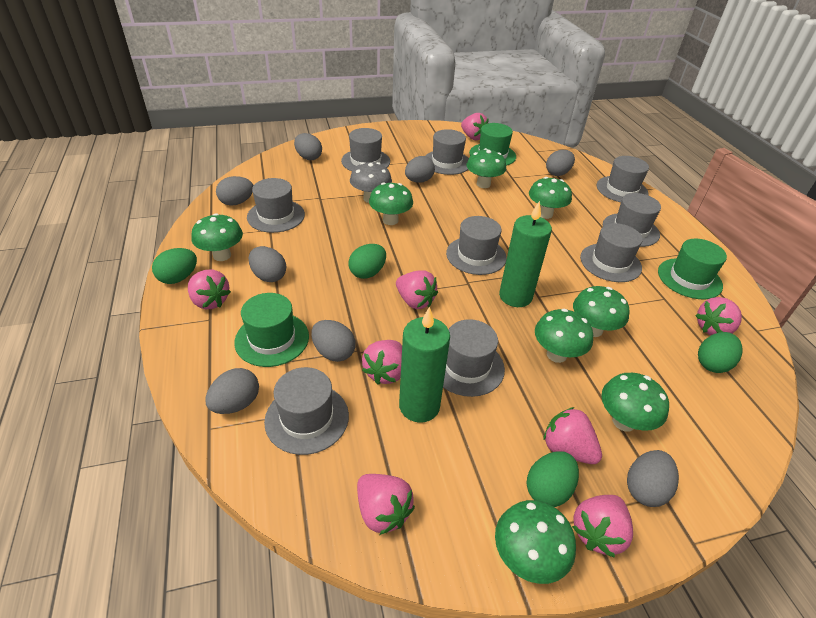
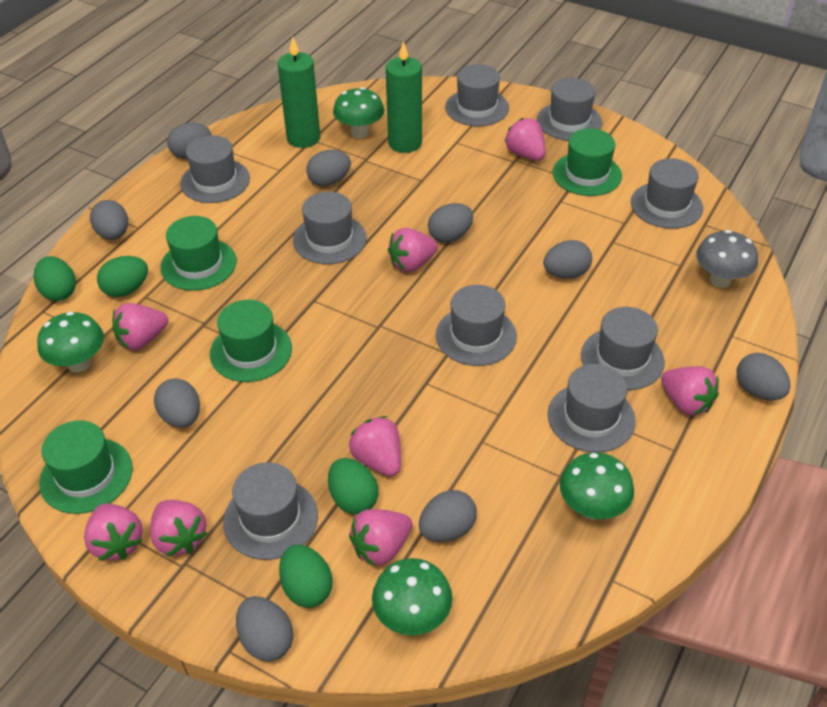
green hat: 3 -> 4
green mushroom: 8 -> 4
grey egg: 8 -> 9

